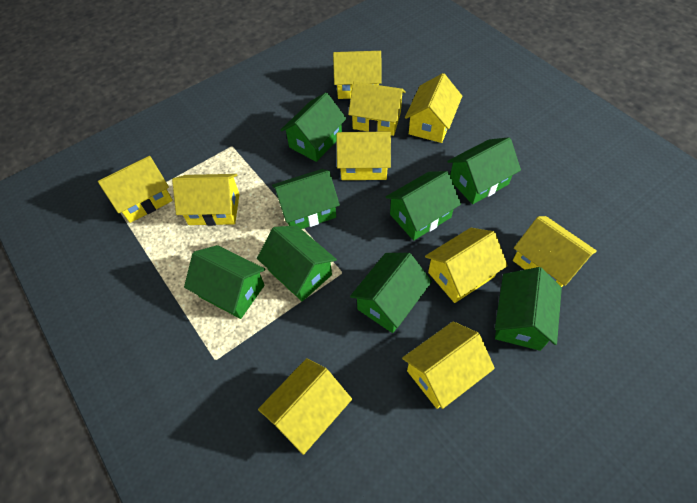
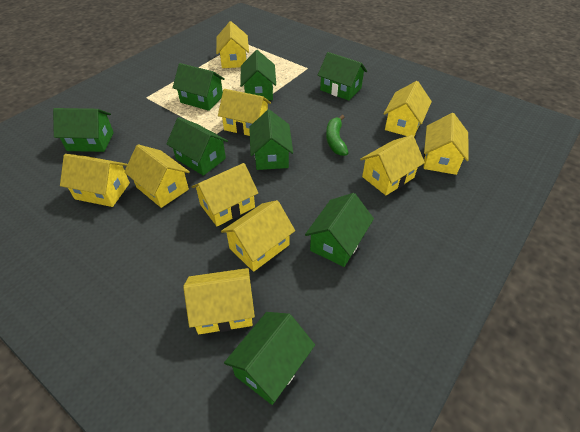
green banana: 0 -> 1

